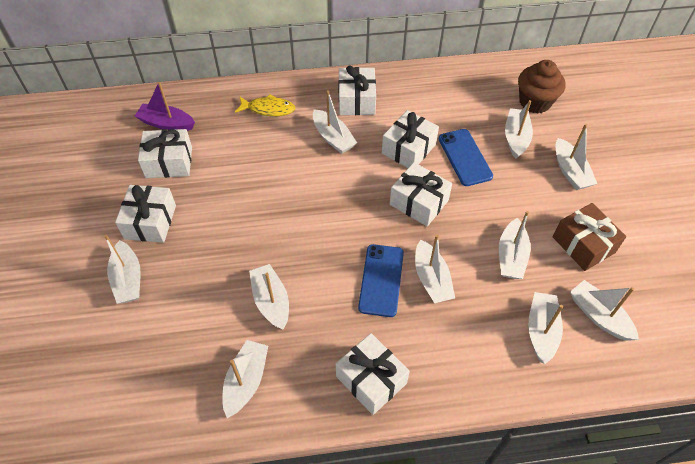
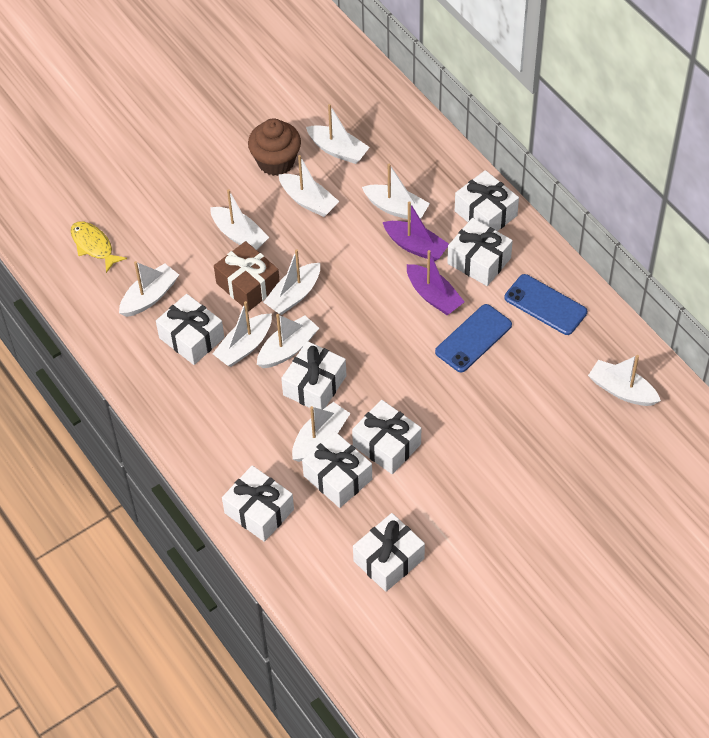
purple boat: 1 -> 2
white gift: 6 -> 8

